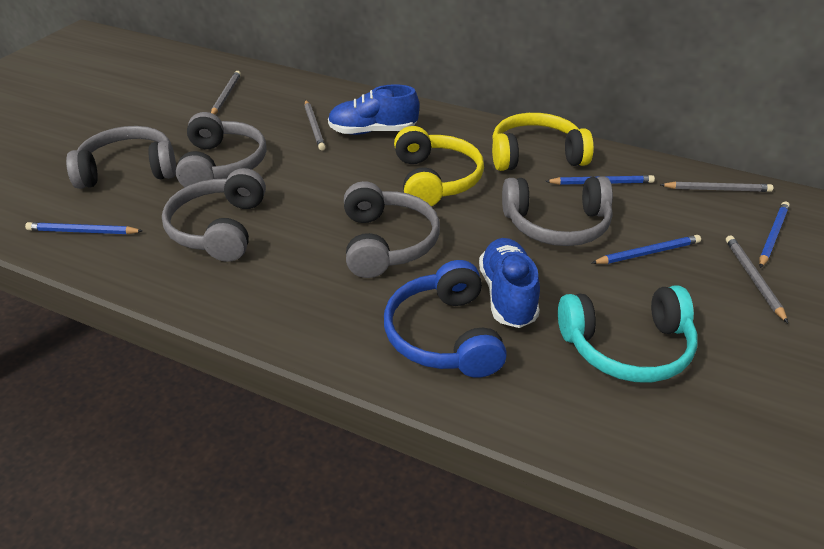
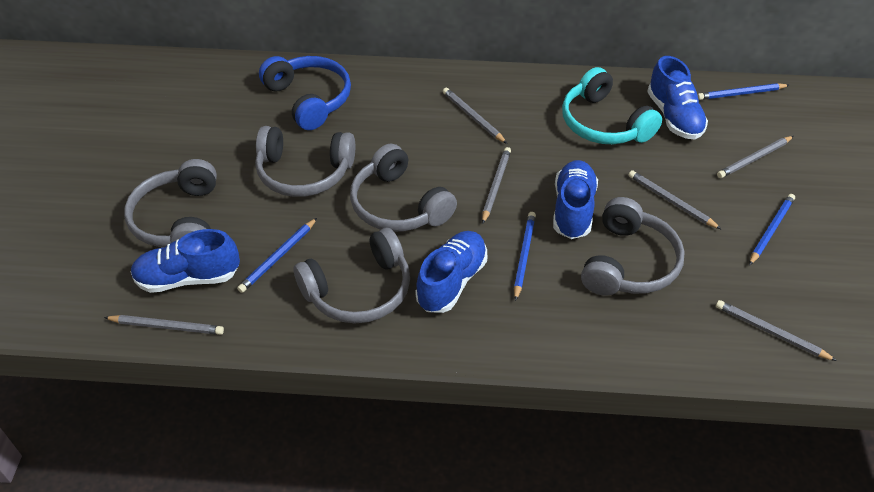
blue shoe: 2 -> 4
grey pencil: 4 -> 6
yellow headphones: 2 -> 0

